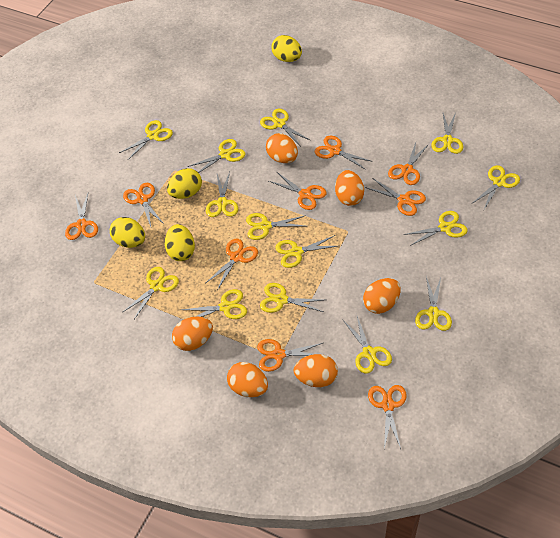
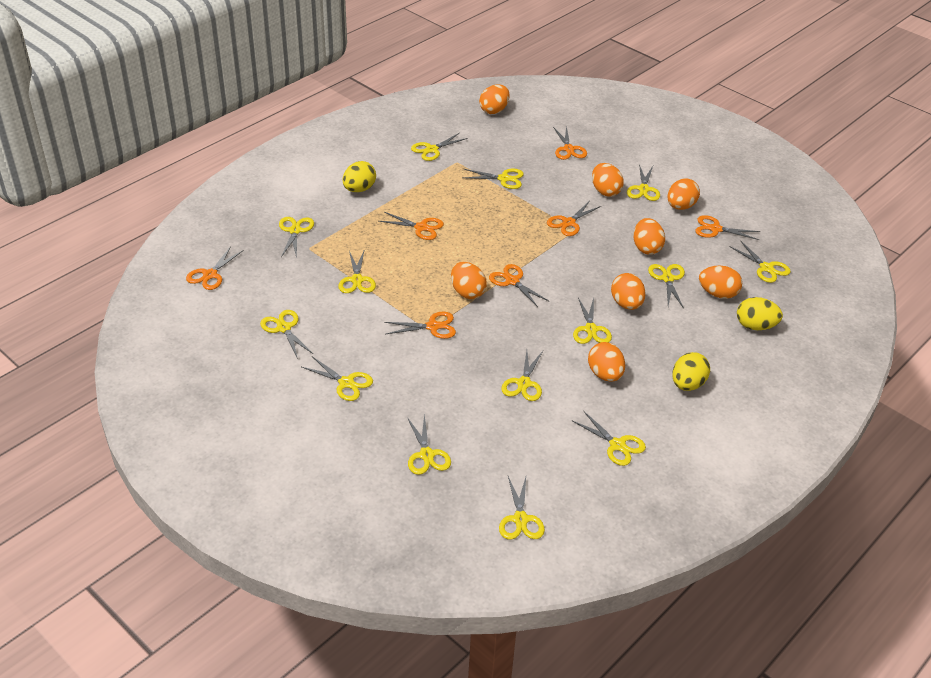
orange egg: 6 -> 8
orange scissors: 9 -> 7
yellow egg: 4 -> 3

